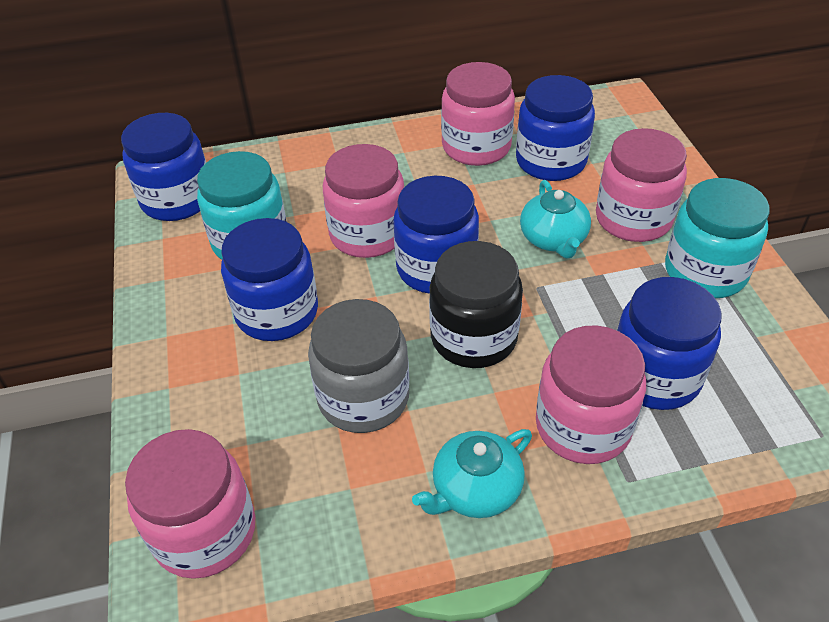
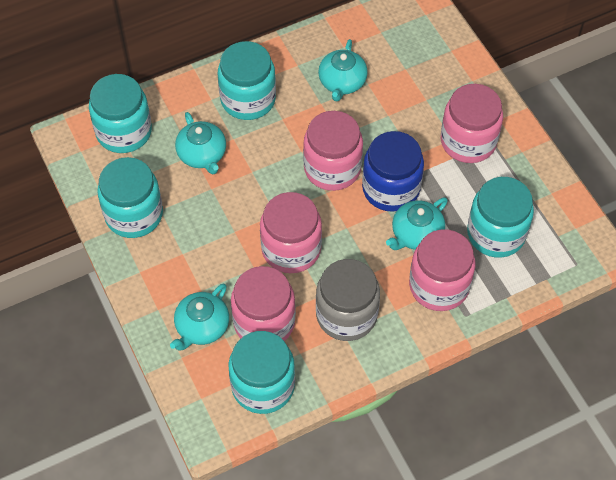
black jar: 1 -> 0
blue jar: 5 -> 1
turquoise jar: 2 -> 5
turquoise teapot: 2 -> 4

